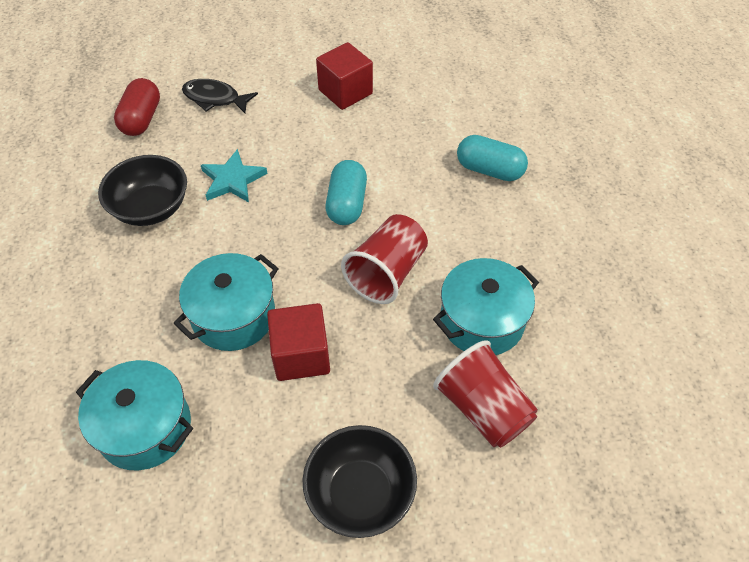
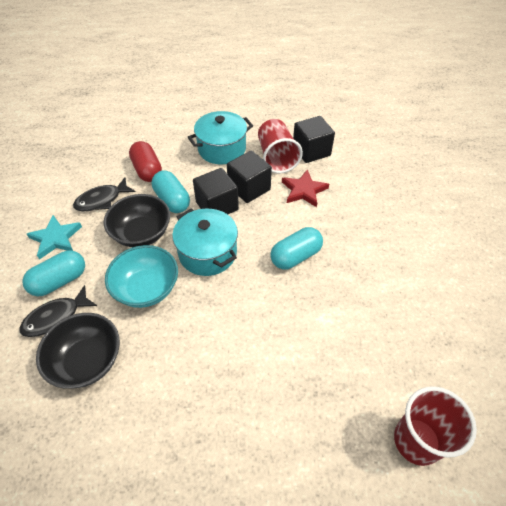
black cube: 0 -> 3
black fish: 1 -> 2
red cube: 2 -> 0
red star: 0 -> 1
turquoise bowl: 0 -> 1
turquoise capsule: 2 -> 3
turquoise pot: 3 -> 2

